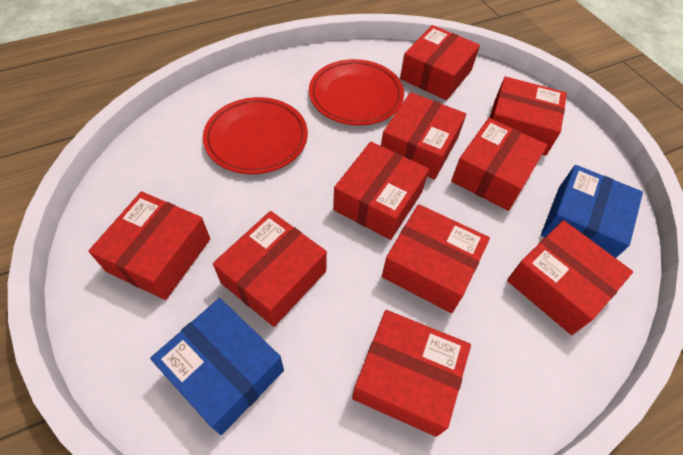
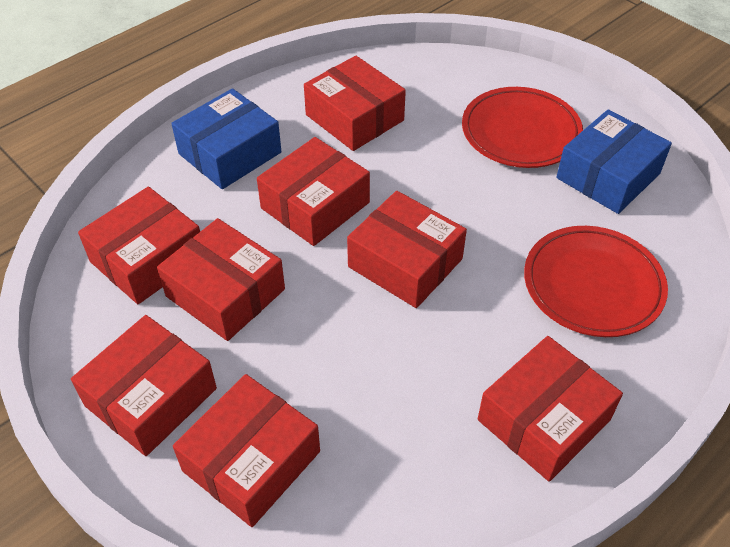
red box: 10 -> 8

